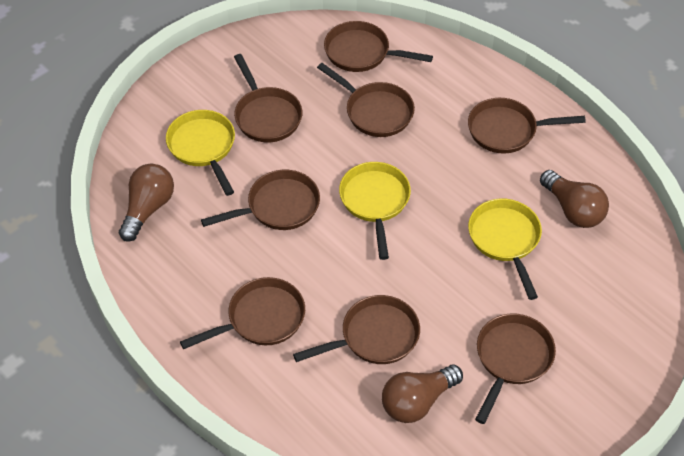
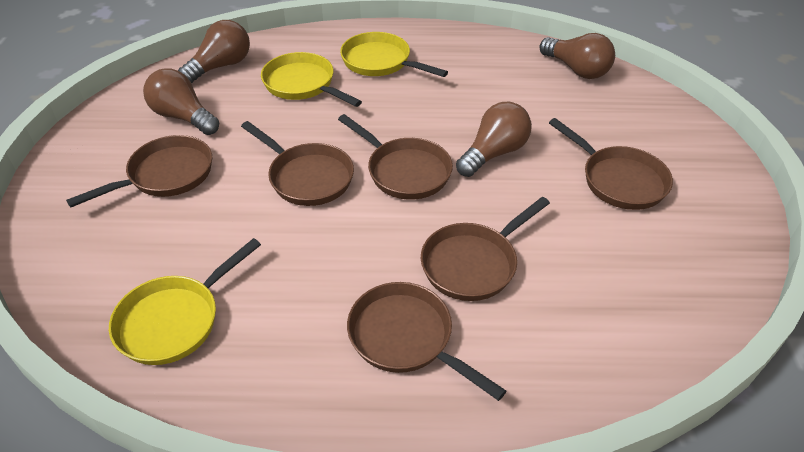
brown light bulb: 3 -> 4
brown pan: 8 -> 6

